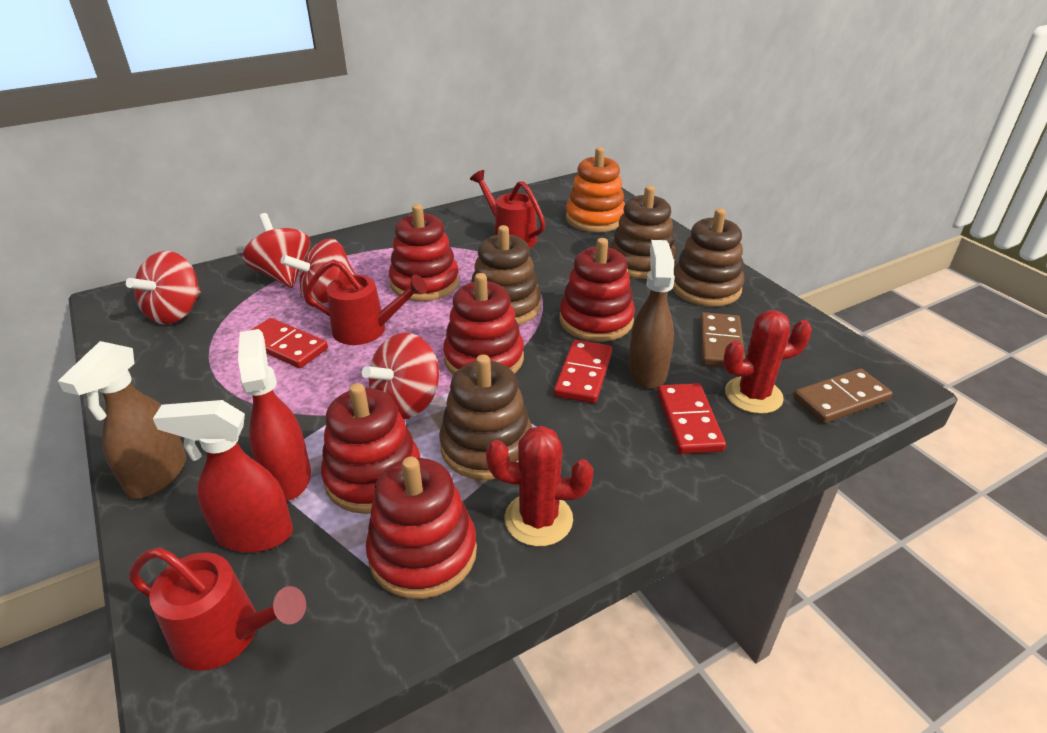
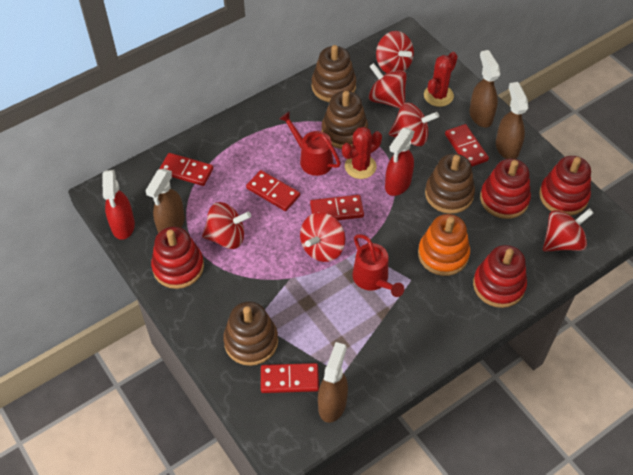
brown domino: 2 -> 0
brown spray bottle: 2 -> 4
red domino: 3 -> 5
red spinning top: 4 -> 6
red stacking toy: 5 -> 4
red watering can: 3 -> 2

